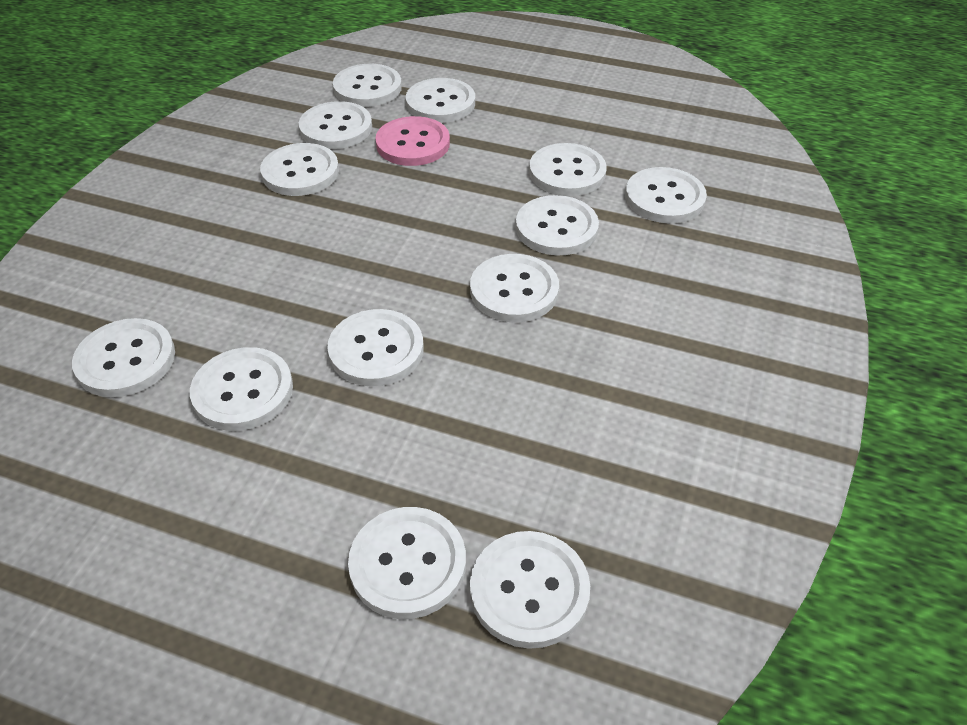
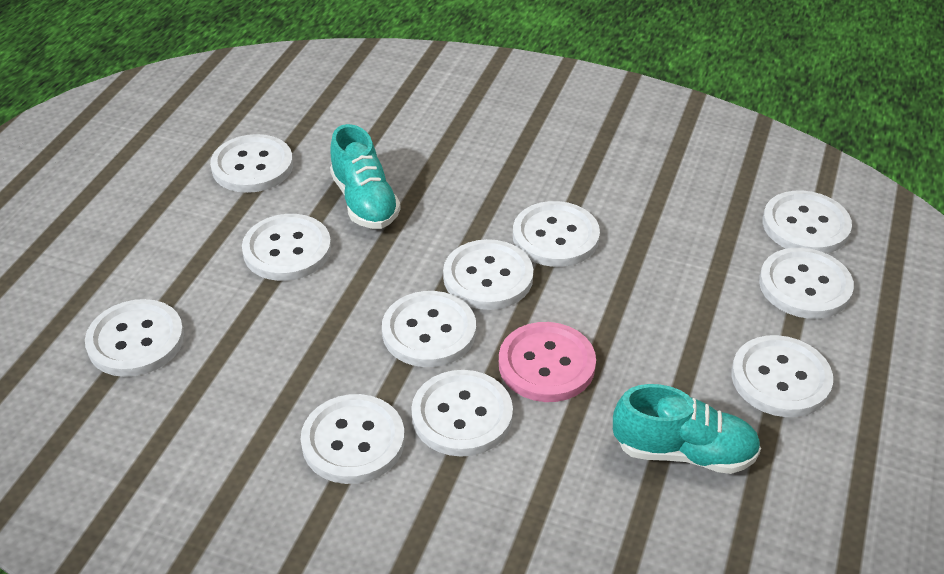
turquoise shoe: 0 -> 2
white button: 13 -> 11

